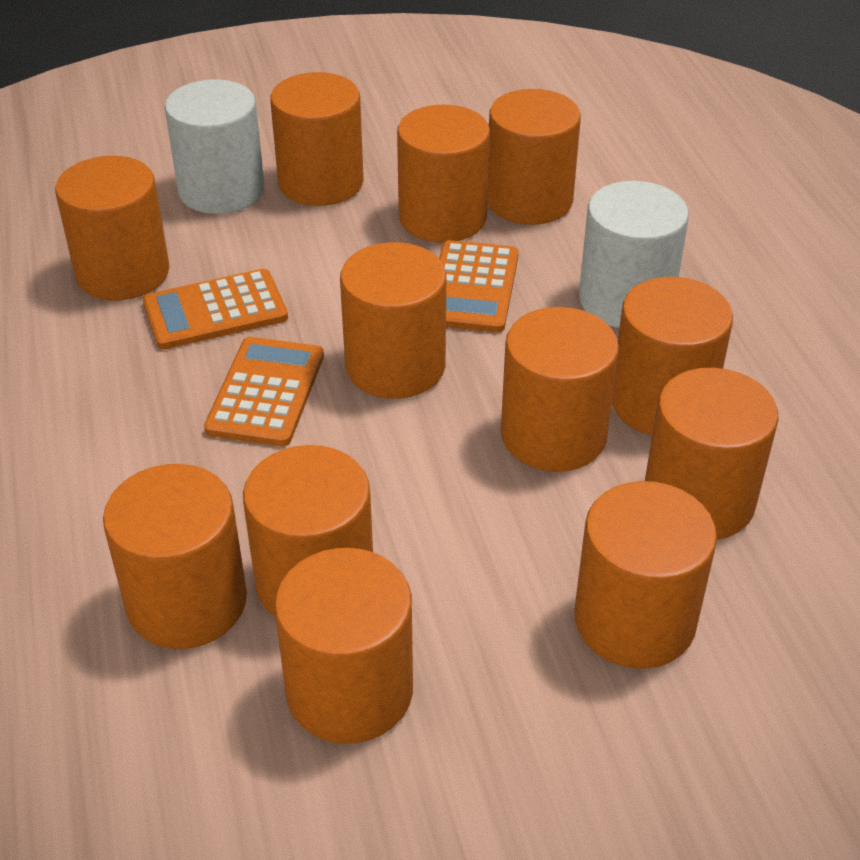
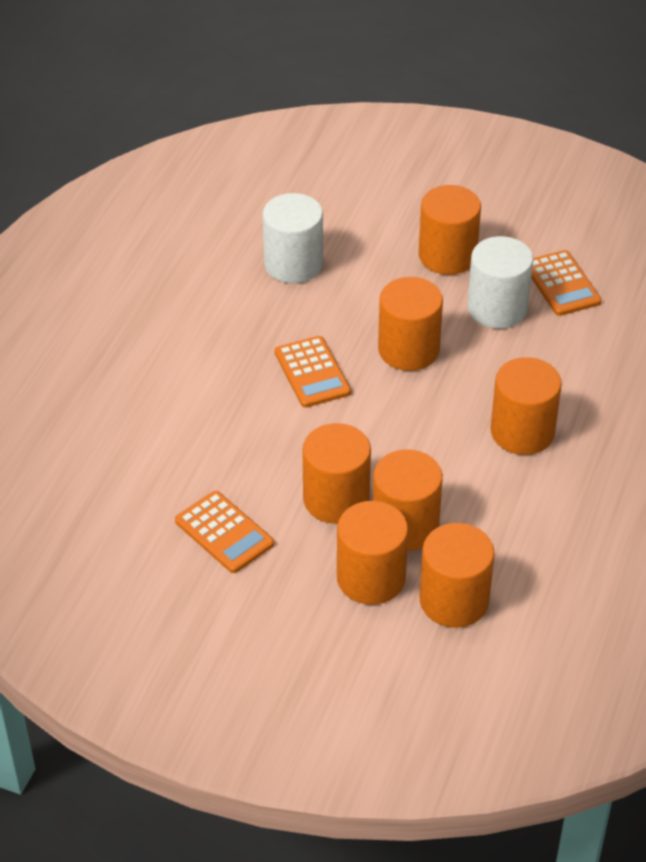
orange cylinder: 12 -> 7

